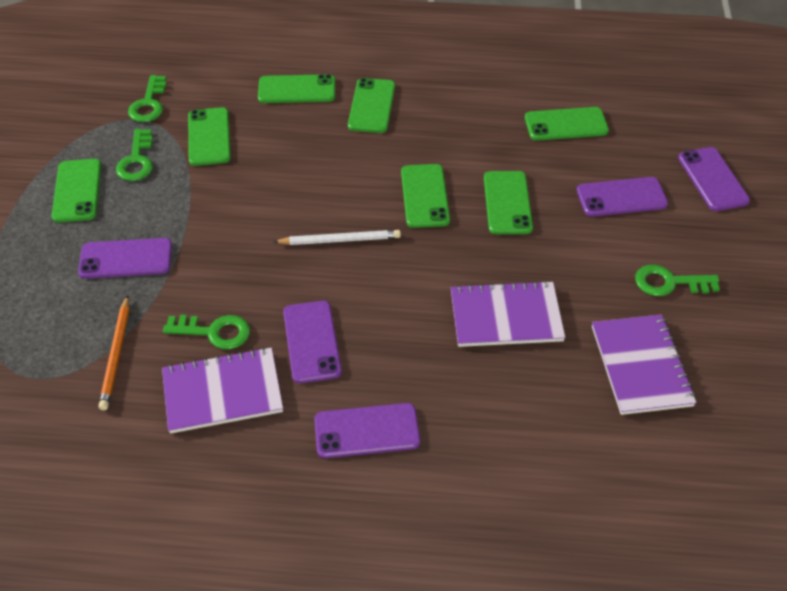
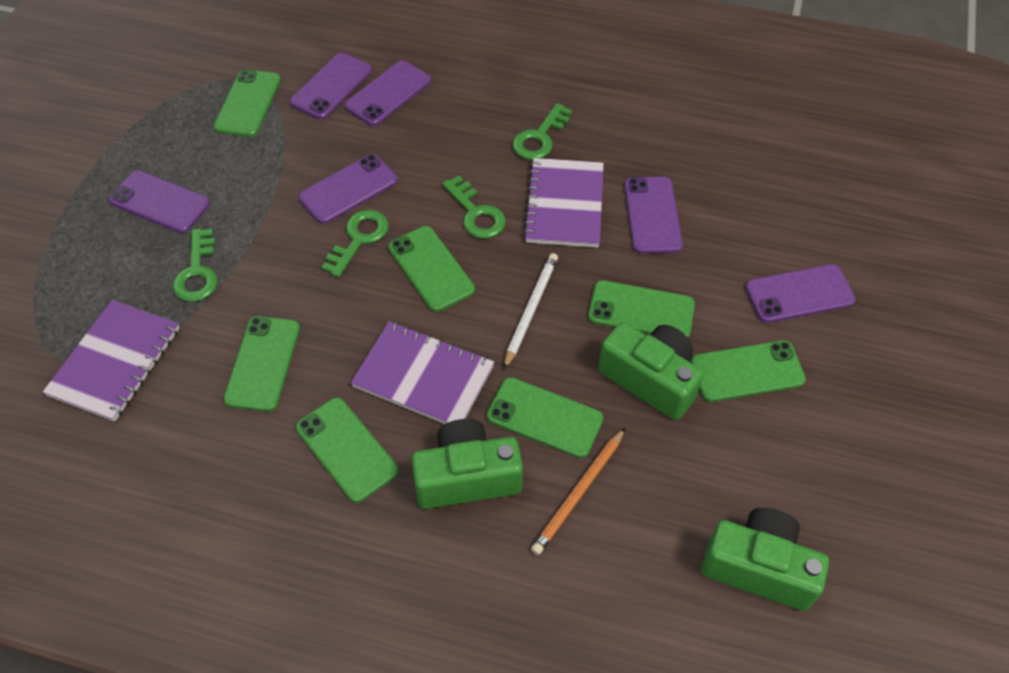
green camera: 0 -> 3
purple phone: 5 -> 6

